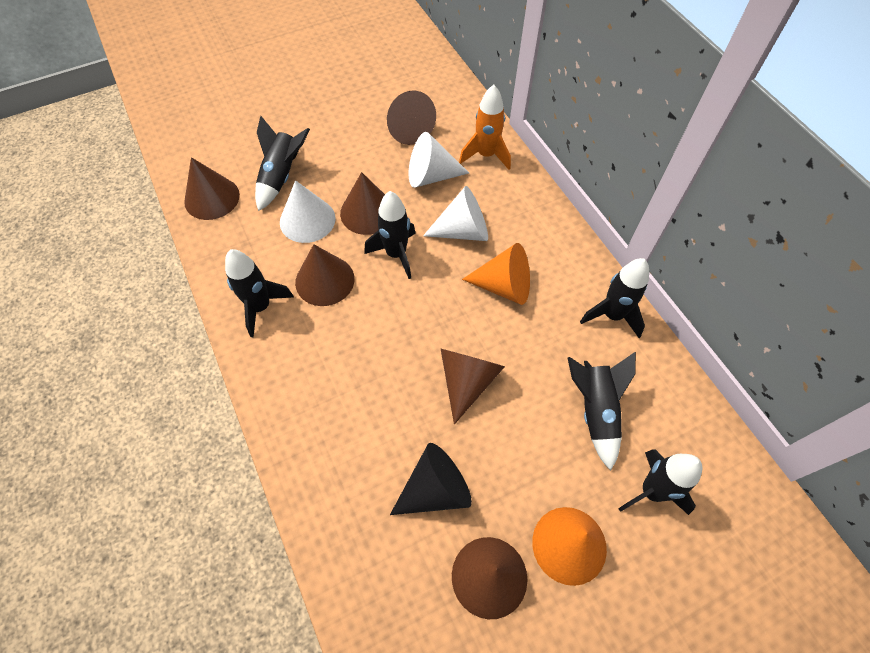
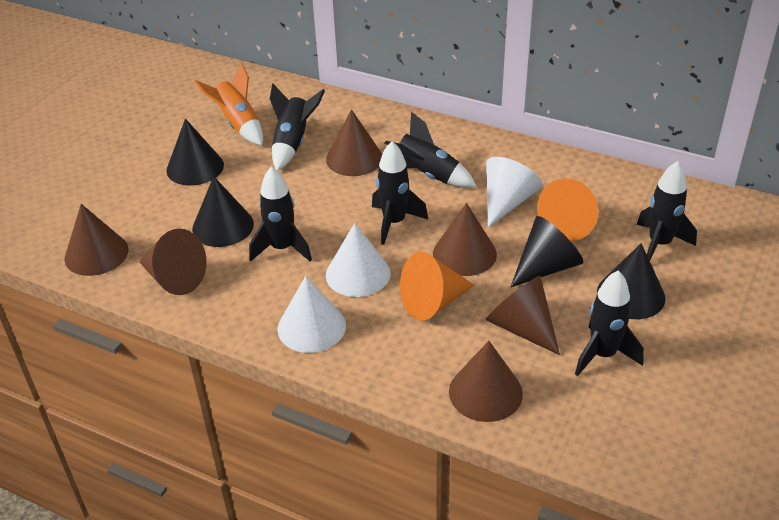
black cone: 1 -> 4

